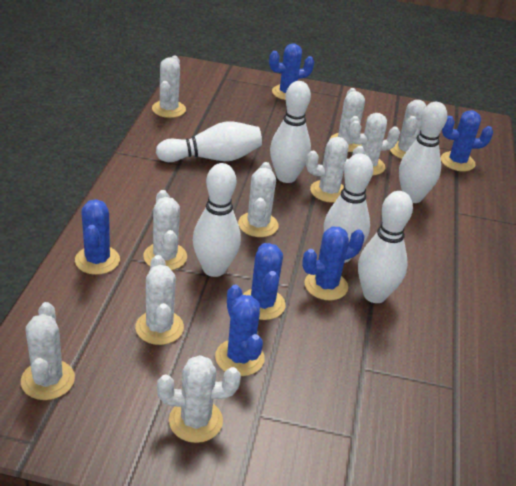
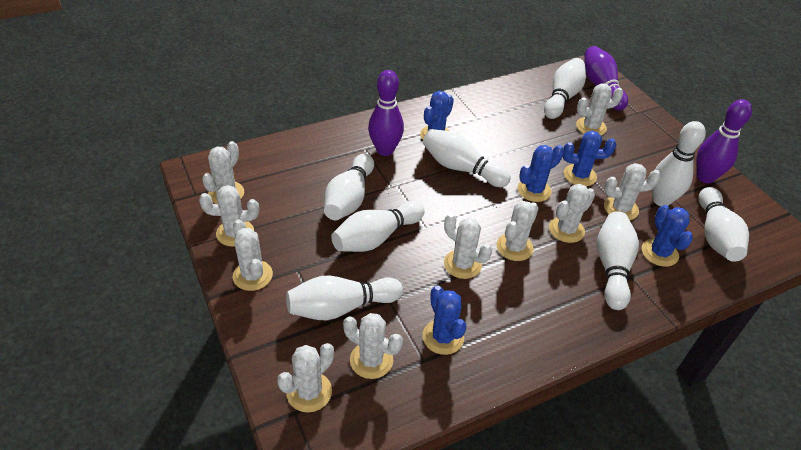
blue cactus: 6 -> 5
purple bowling pin: 0 -> 3
white bowling pin: 6 -> 8

